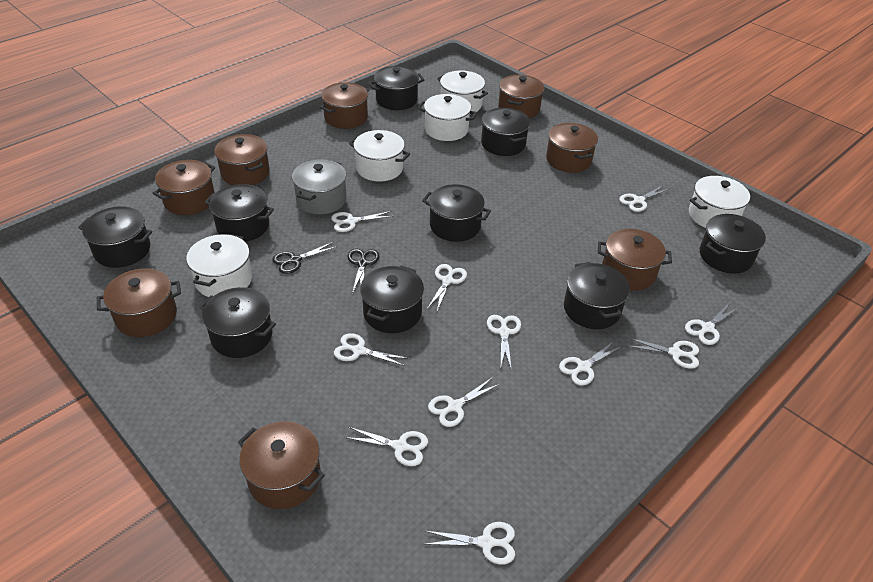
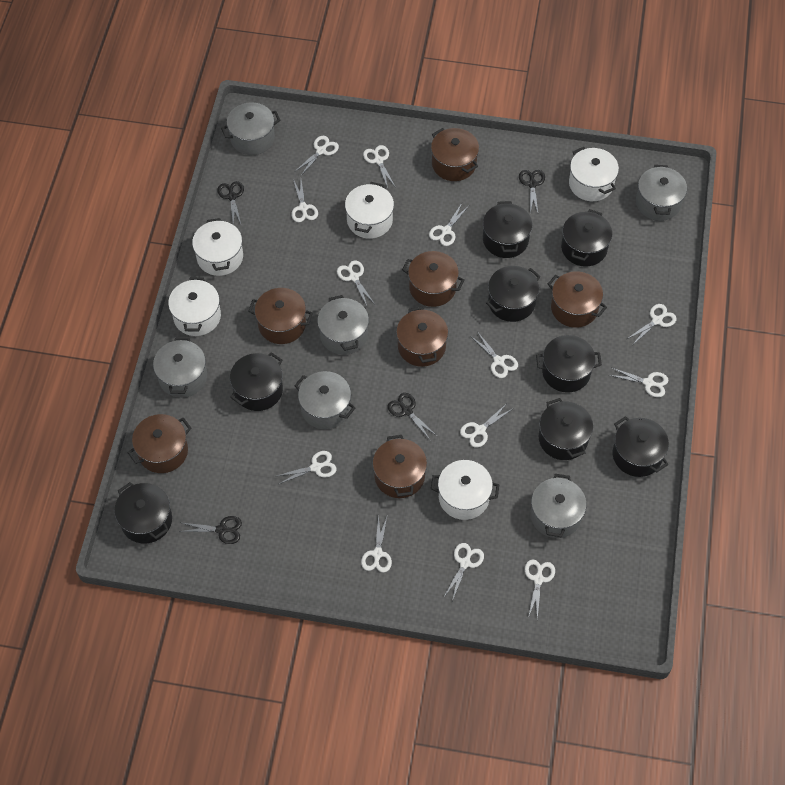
black pot: 9 -> 8
black scissors: 2 -> 4
brown pot: 8 -> 7
grey pot: 1 -> 6
white scissors: 11 -> 13

